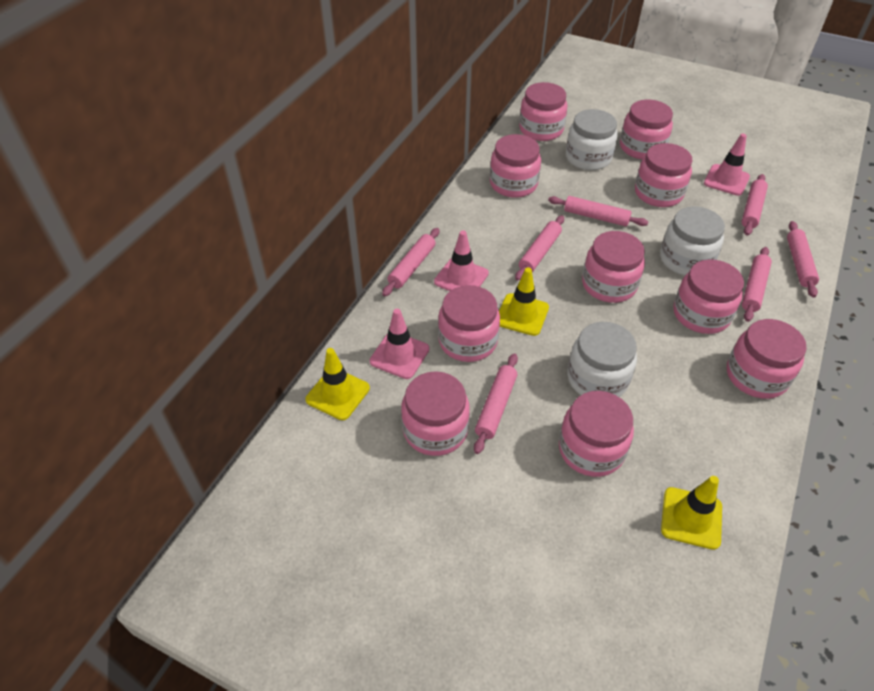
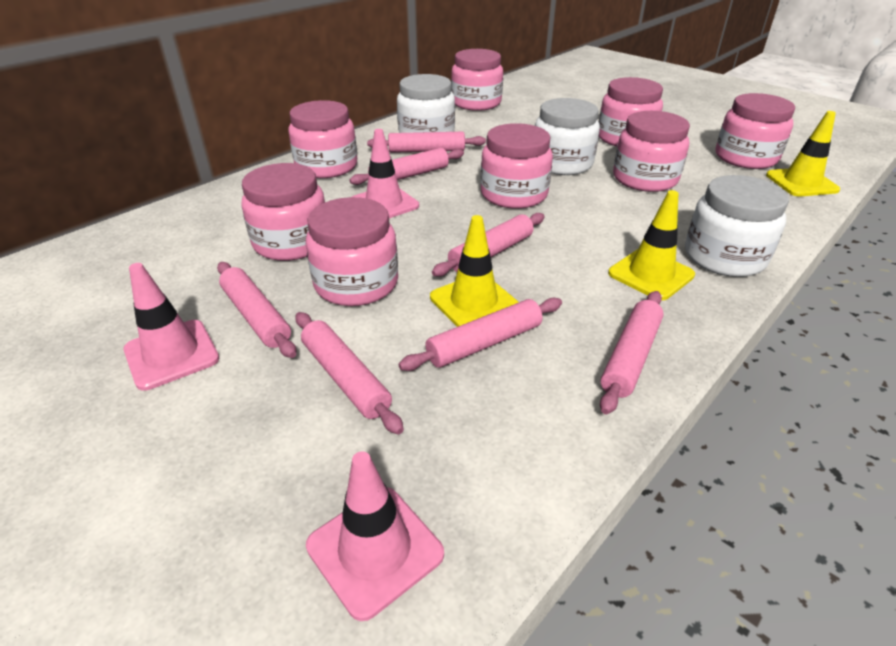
pink jar: 10 -> 8

